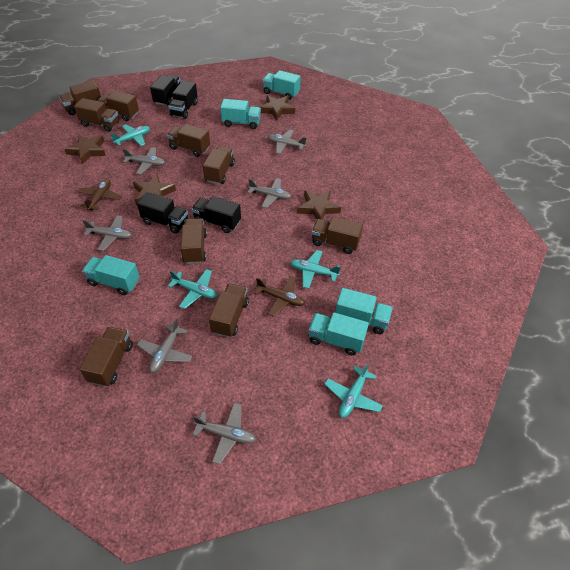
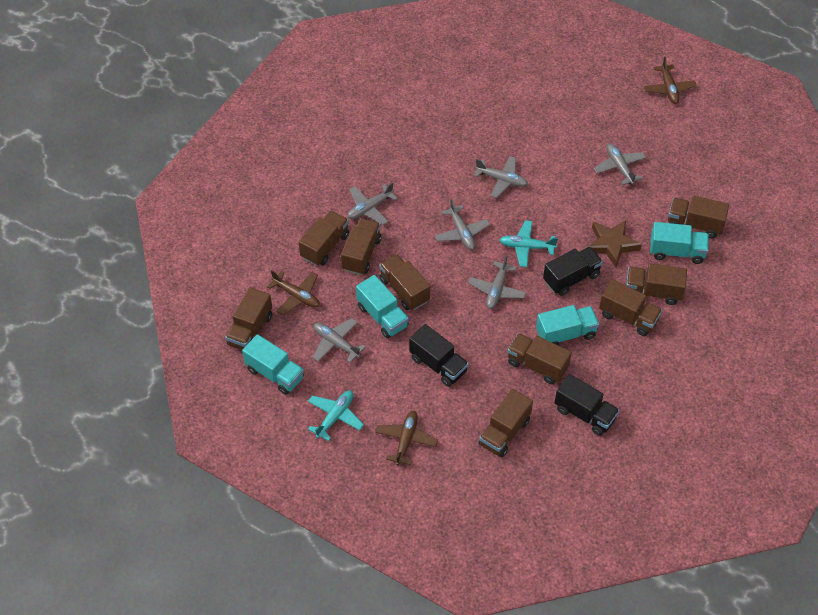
black truck: 4 -> 3
brown plane: 2 -> 3
brown star: 4 -> 1
turquoise plane: 4 -> 2
turquoise truck: 5 -> 4

